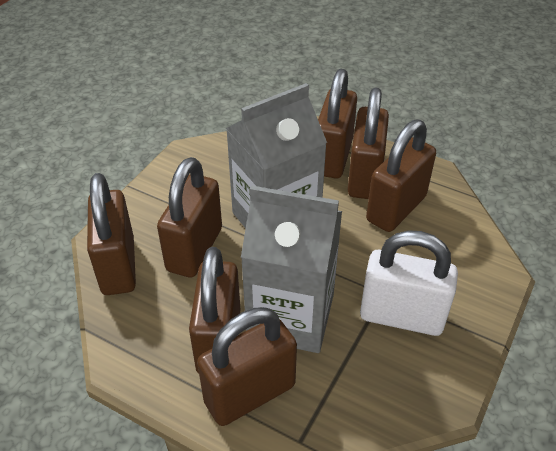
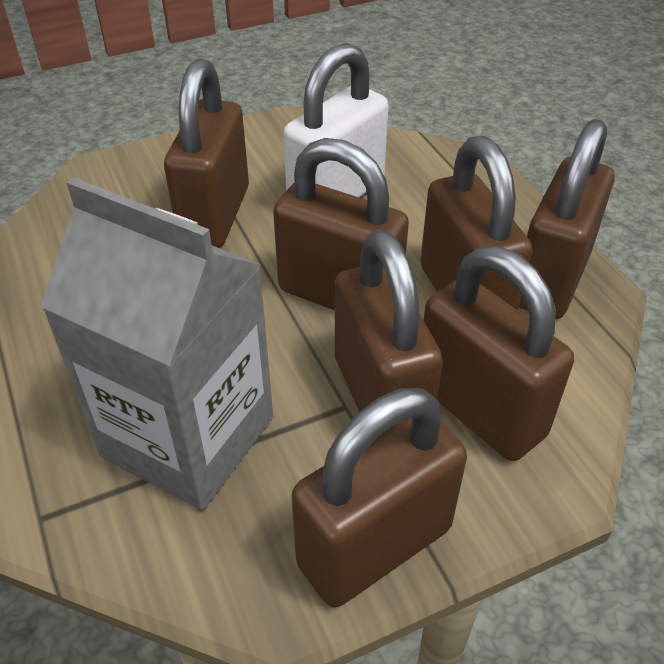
grey carton: 2 -> 1

